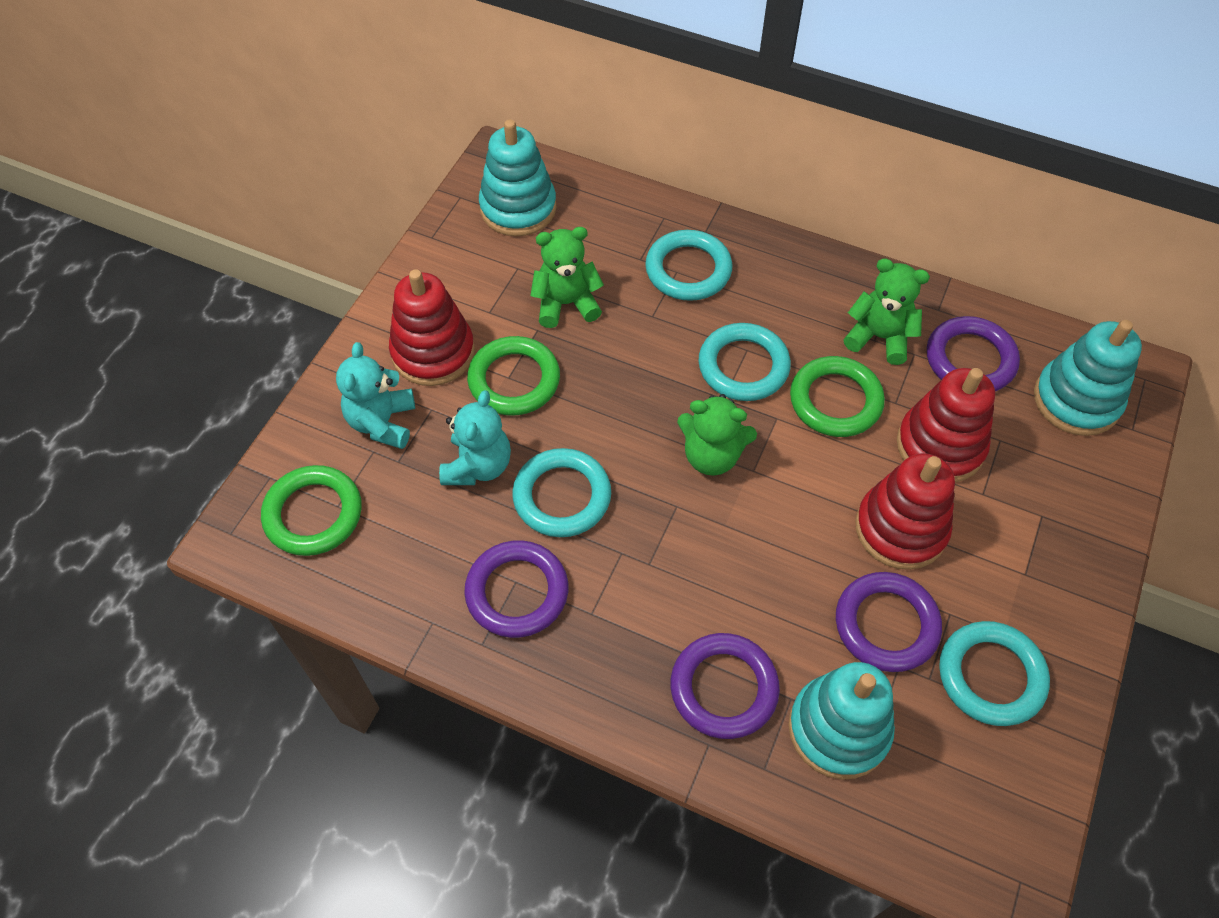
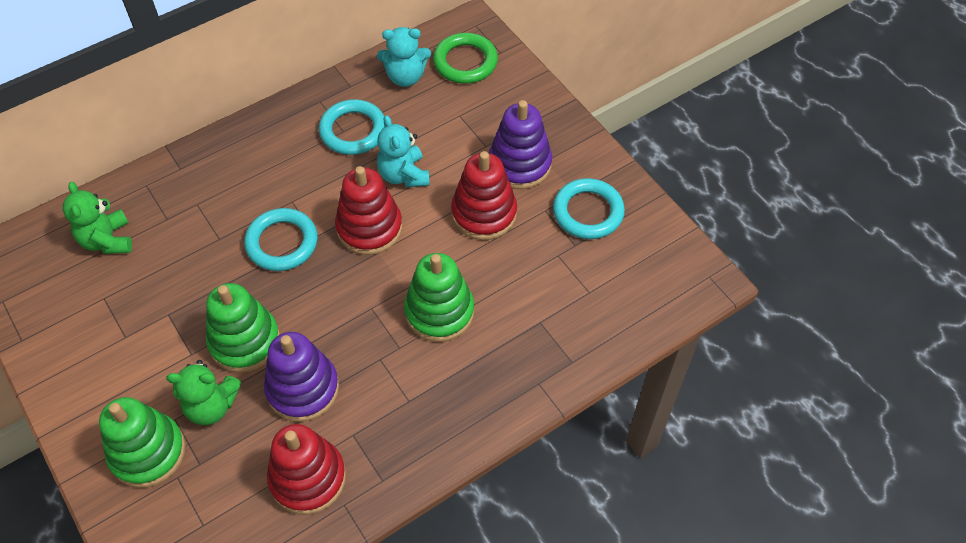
green ring: 3 -> 1
green stacking toy: 0 -> 3
green teddy bear: 3 -> 2
purple ring: 4 -> 0
purple stacking toy: 0 -> 2
turquoise ring: 4 -> 3
turquoise stacking toy: 3 -> 0

